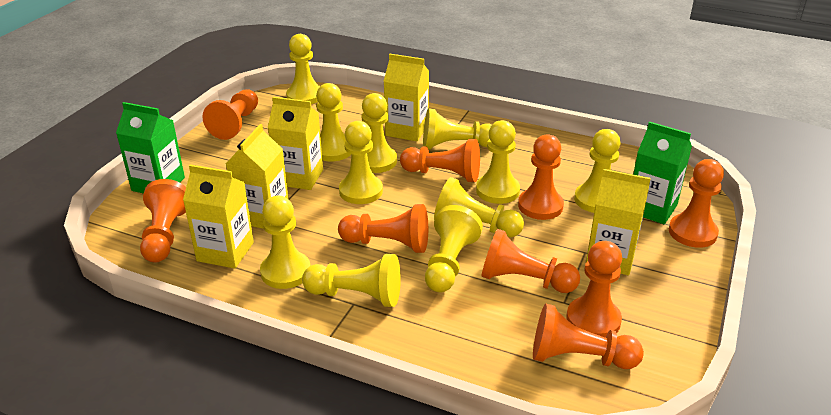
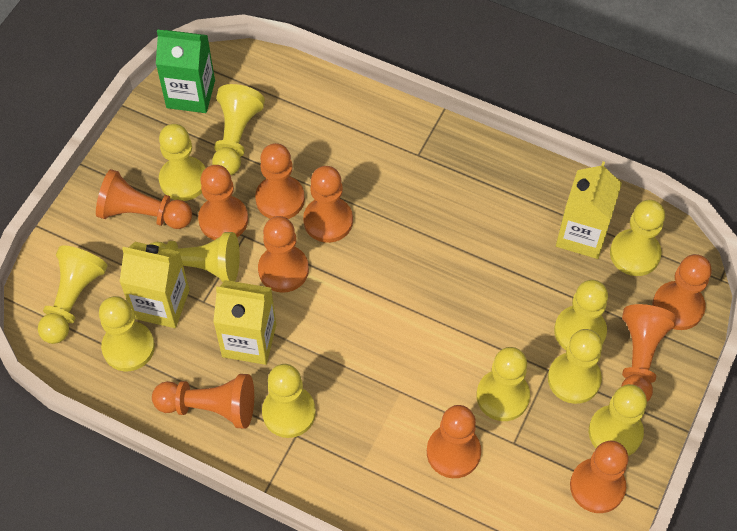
green carton: 2 -> 1
orange pawn: 9 -> 10
yellow carton: 5 -> 3

